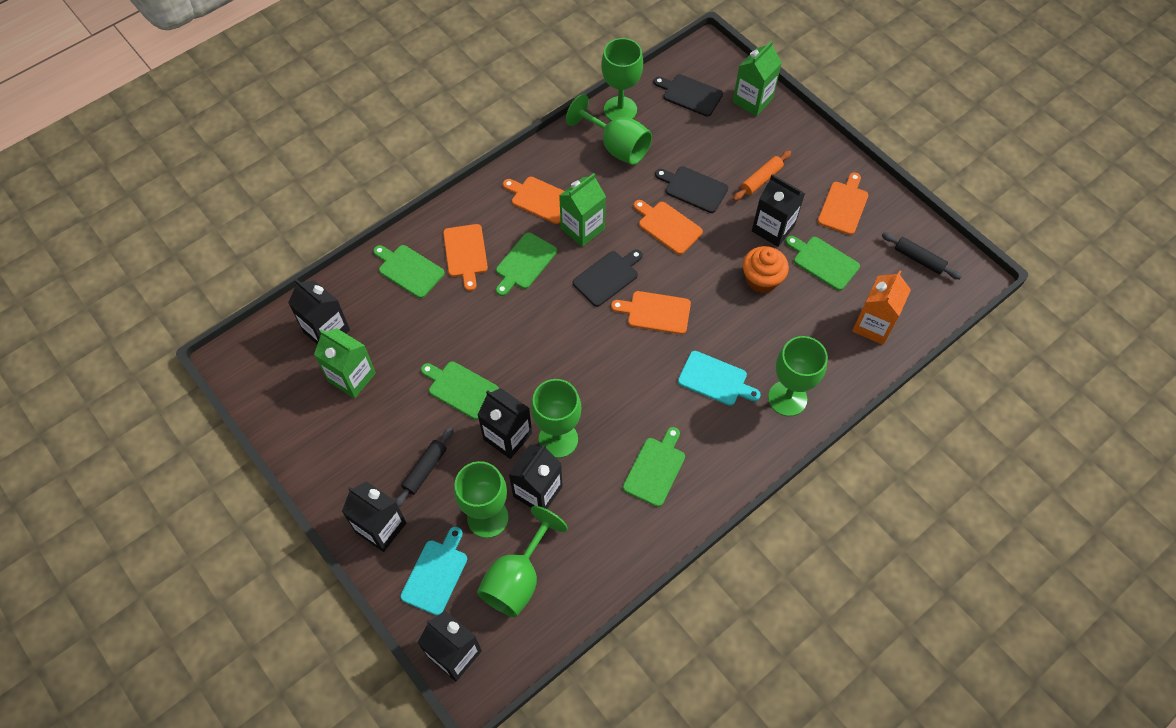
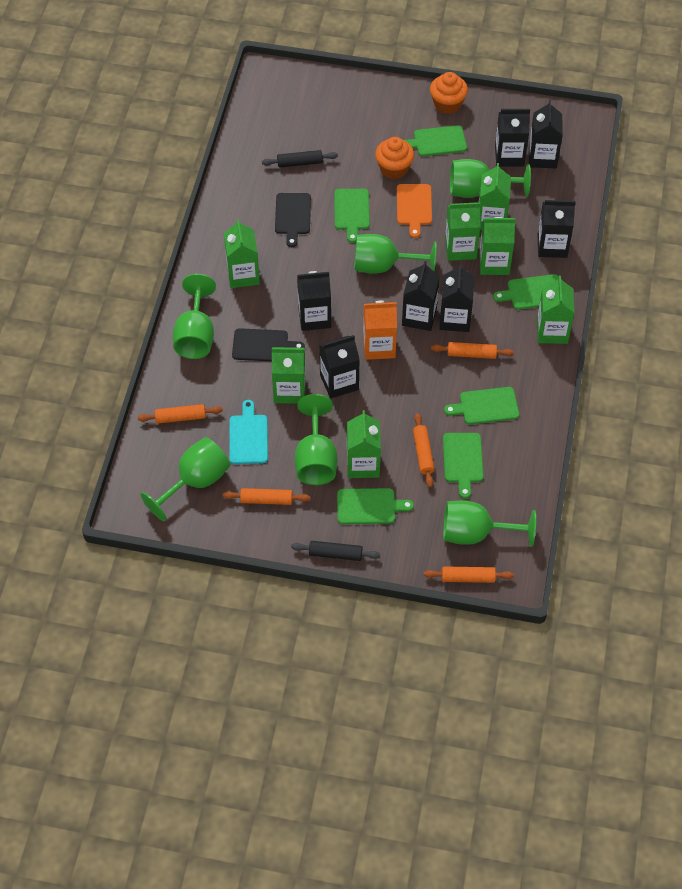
black carton: 6 -> 7
black cutting board: 3 -> 2
green carton: 3 -> 7
green cutting board: 5 -> 6
orange cupcake: 1 -> 2
orange cutting board: 5 -> 1
orange rolling pin: 1 -> 5
turquoise cutting board: 2 -> 1

